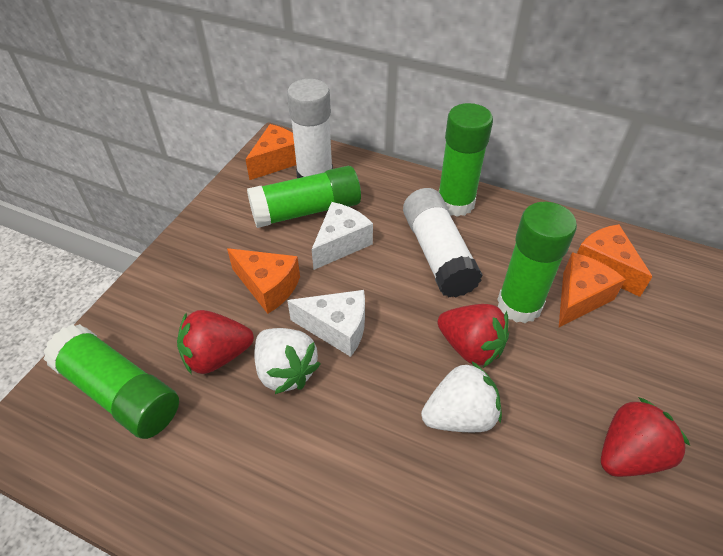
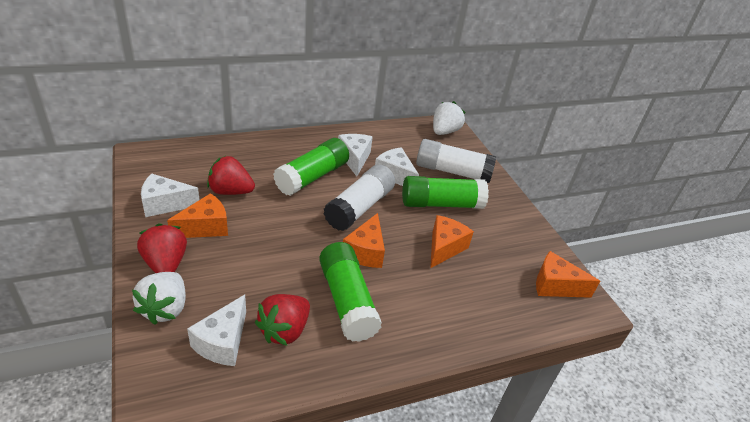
green glue stick: 4 -> 3
white cheese: 2 -> 4

